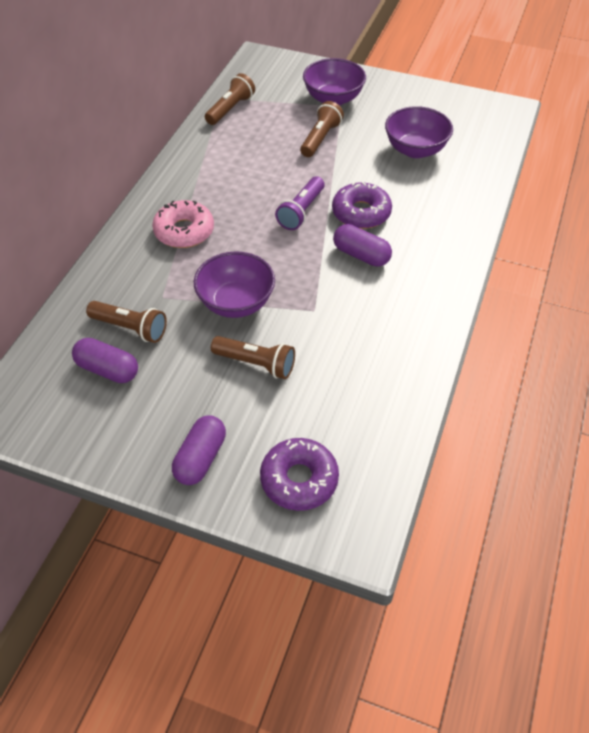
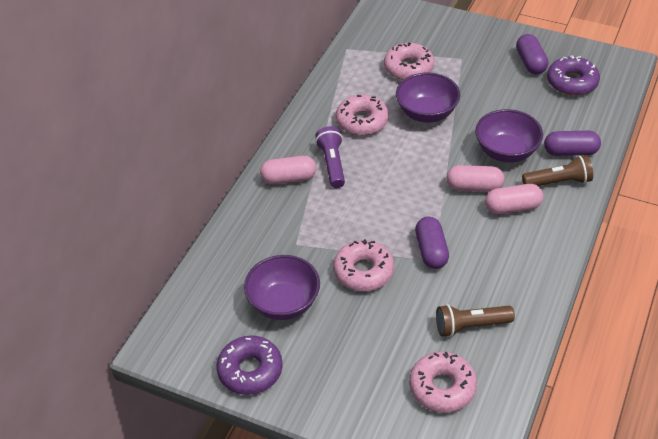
brown flashlight: 4 -> 2
pink capsule: 0 -> 3
pink donut: 1 -> 4

